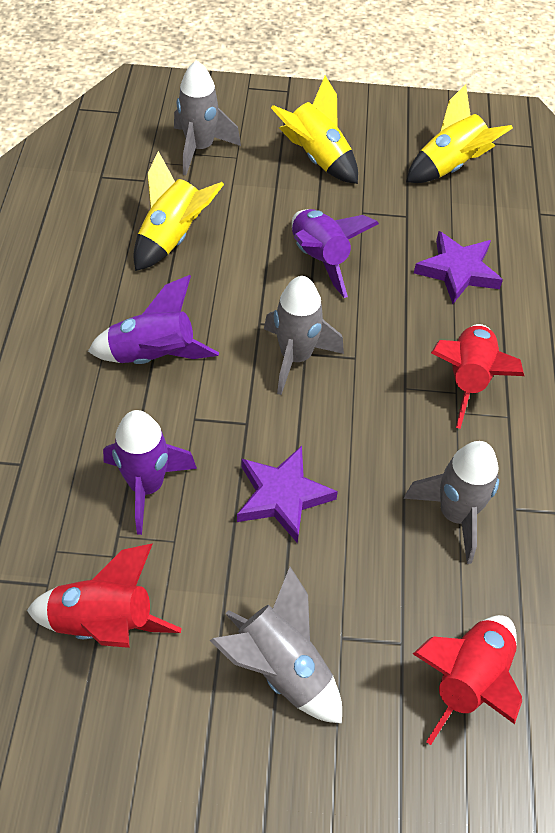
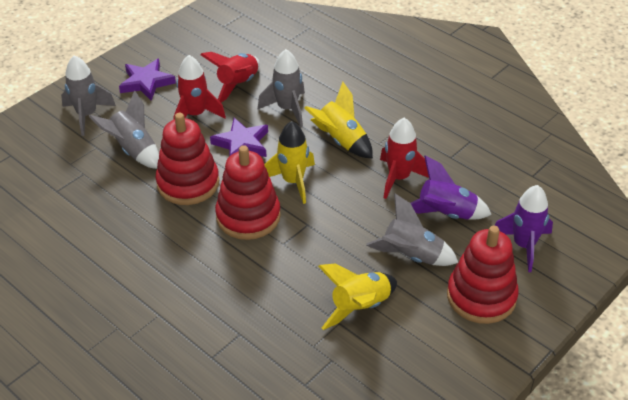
purple rocket: 3 -> 2
red stacking toy: 0 -> 3

